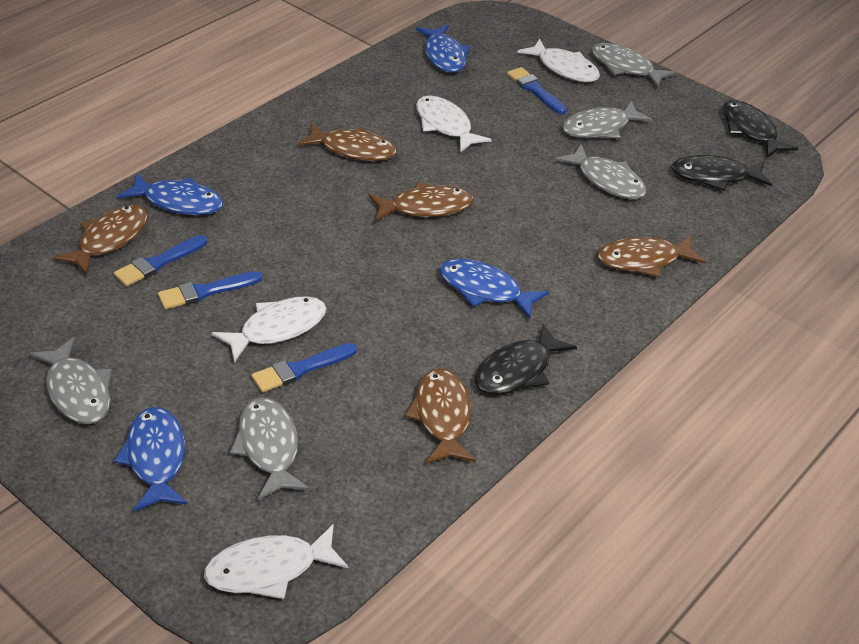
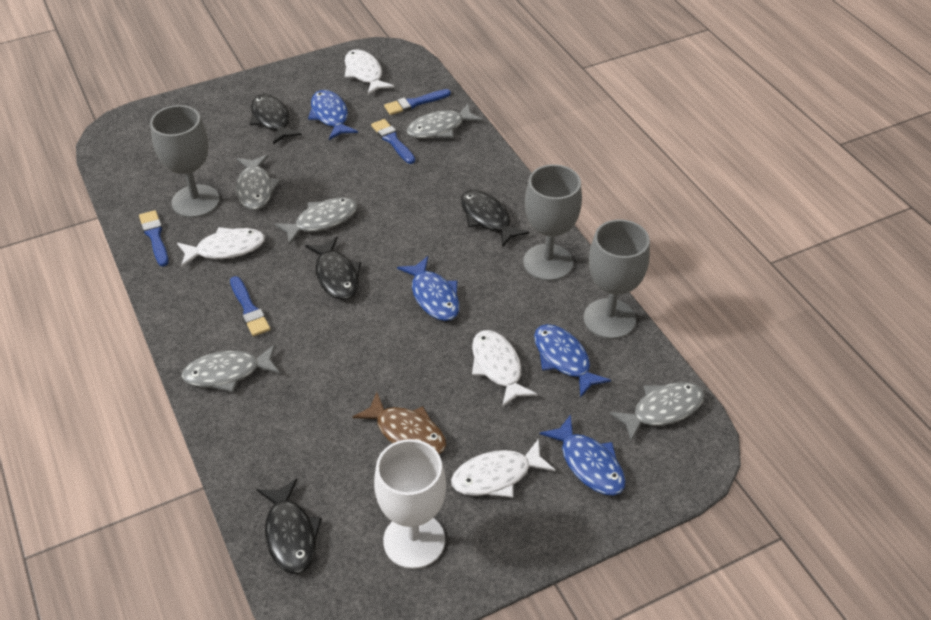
black fish: 3 -> 4
brown fish: 5 -> 1
grey goblet: 0 -> 3
white goblet: 0 -> 1

